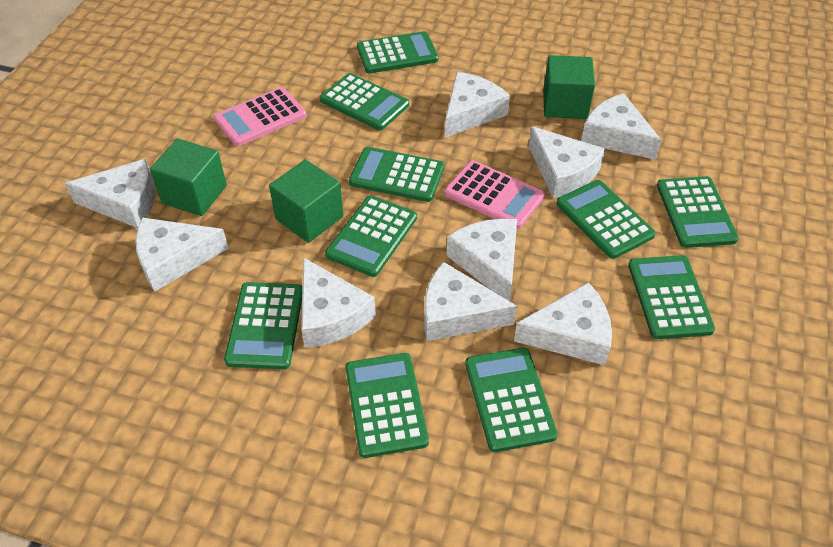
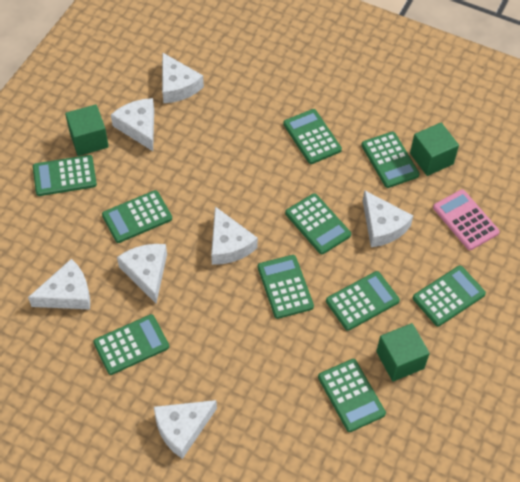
pink calculator: 2 -> 1
white cheese: 9 -> 7

